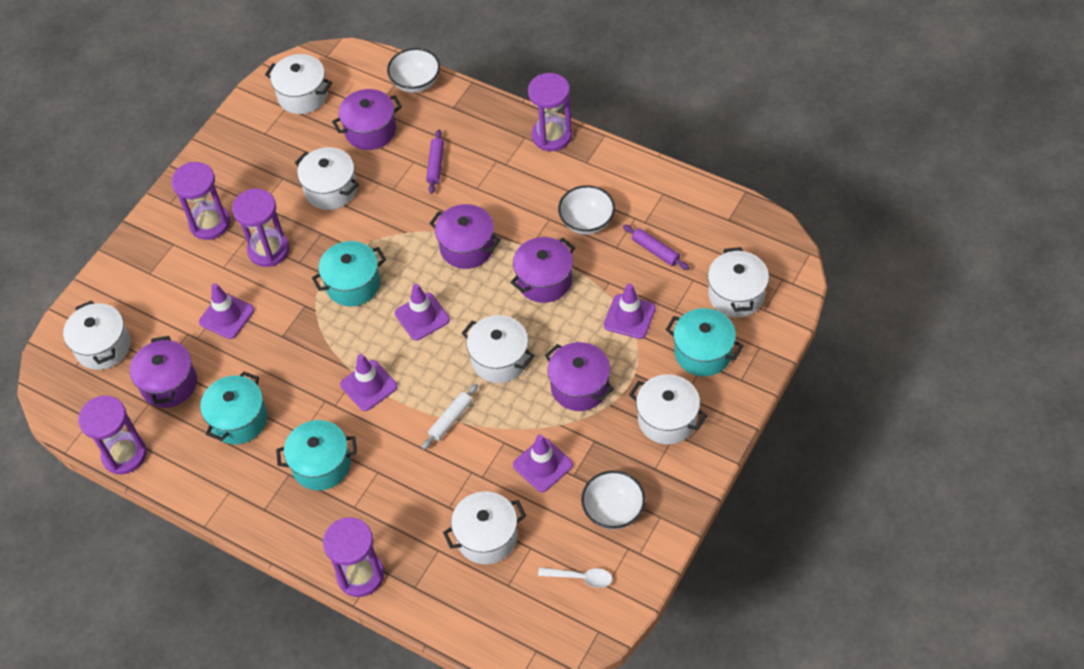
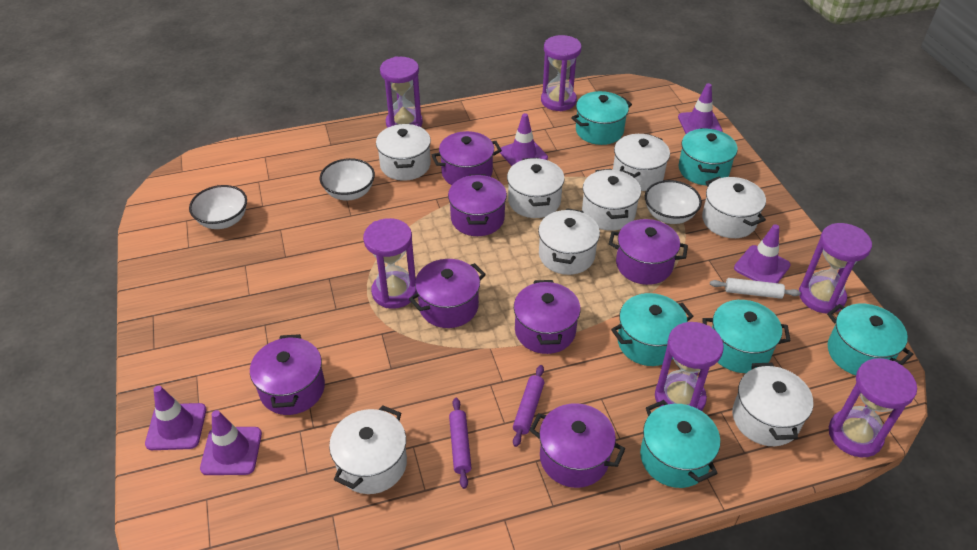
purple hourglass: 5 -> 6
purple pot: 5 -> 7
turquoise pot: 4 -> 6
white pot: 7 -> 8
white spoon: 1 -> 0

